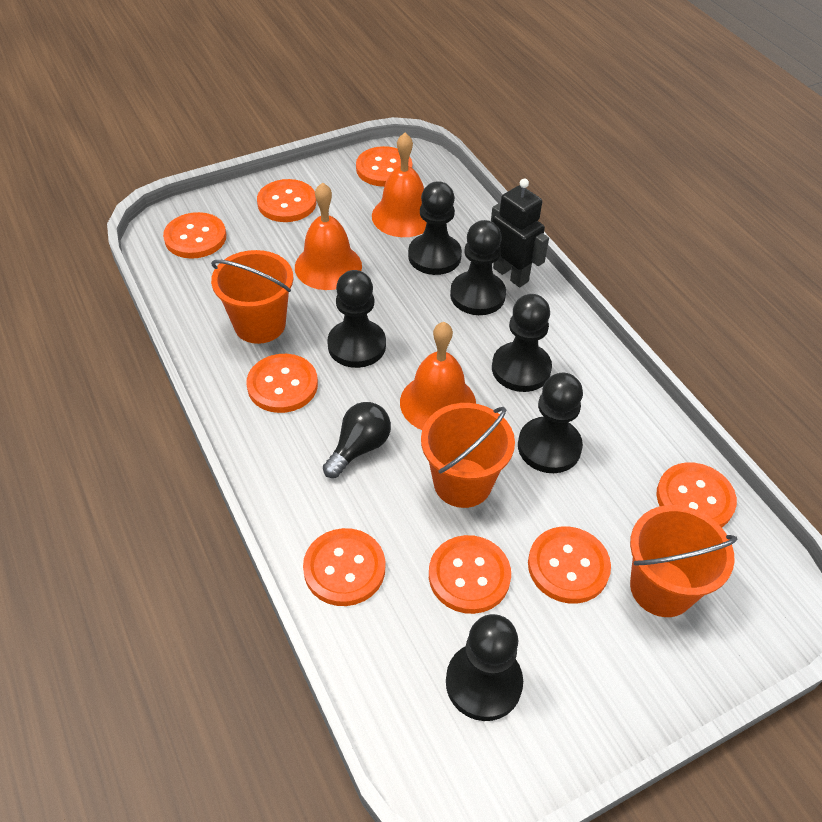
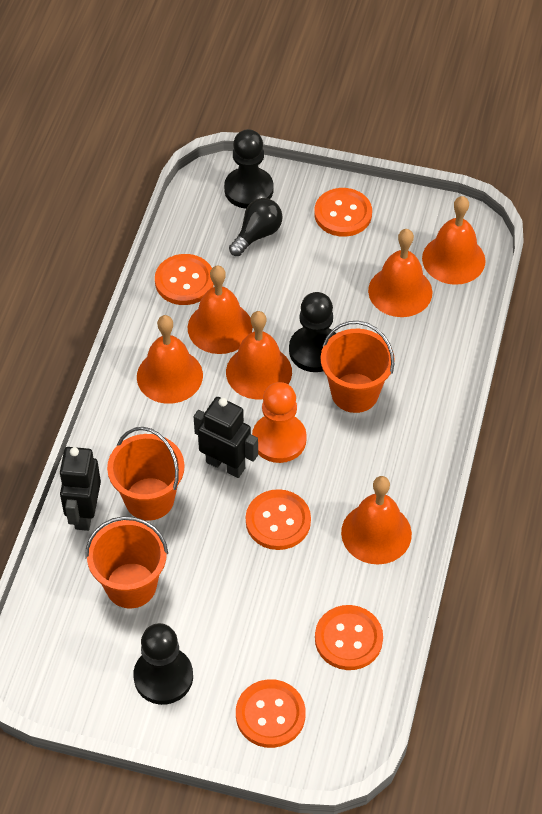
black pawn: 6 -> 3
black robot: 1 -> 2
orange bell: 3 -> 6
orange button: 8 -> 5
orange pawn: 0 -> 1

